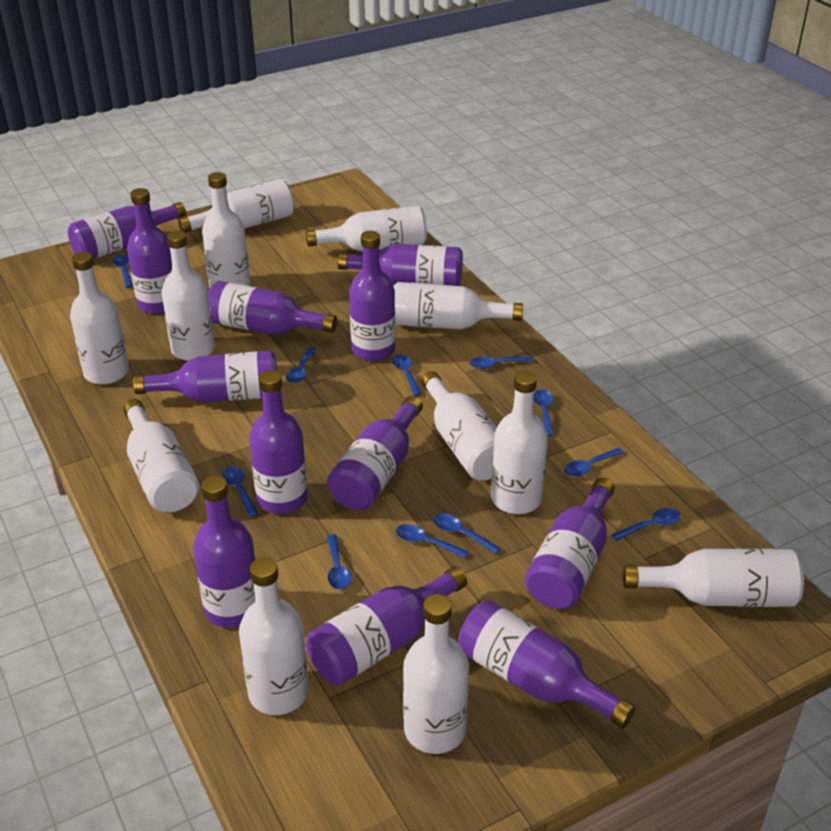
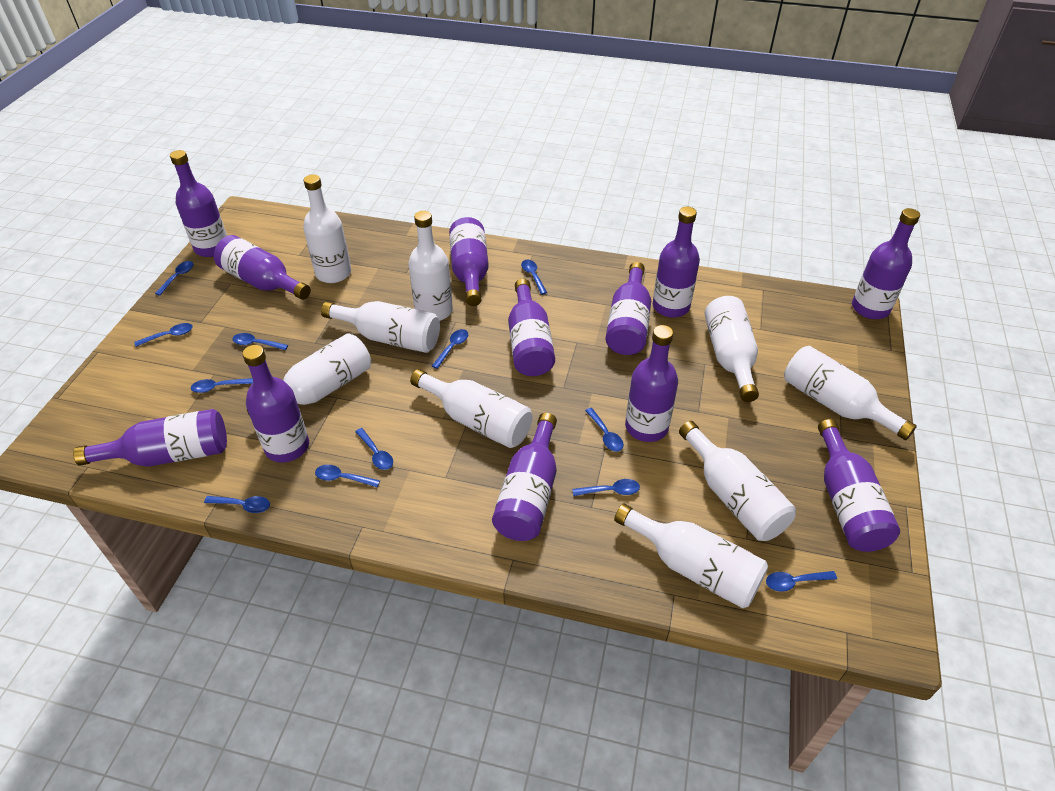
blue spoon: 11 -> 12
white bottle: 12 -> 9

